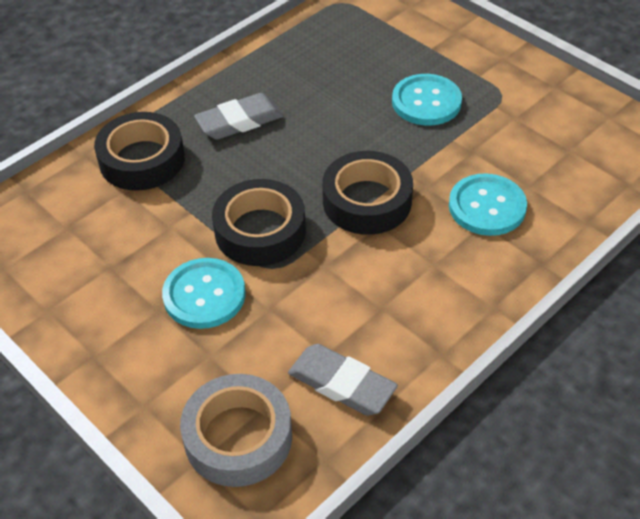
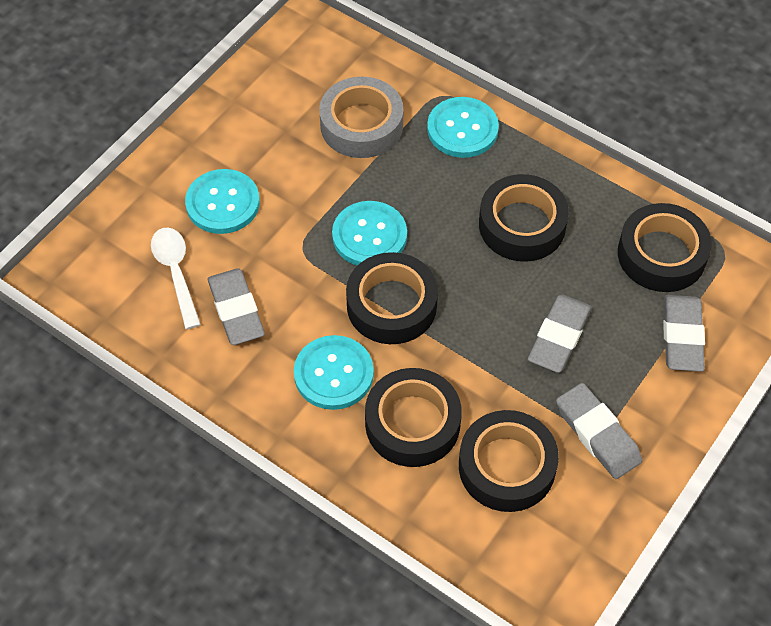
black tape: 3 -> 5
grey eraser: 2 -> 4
turquoise button: 3 -> 4
white spoon: 0 -> 1

